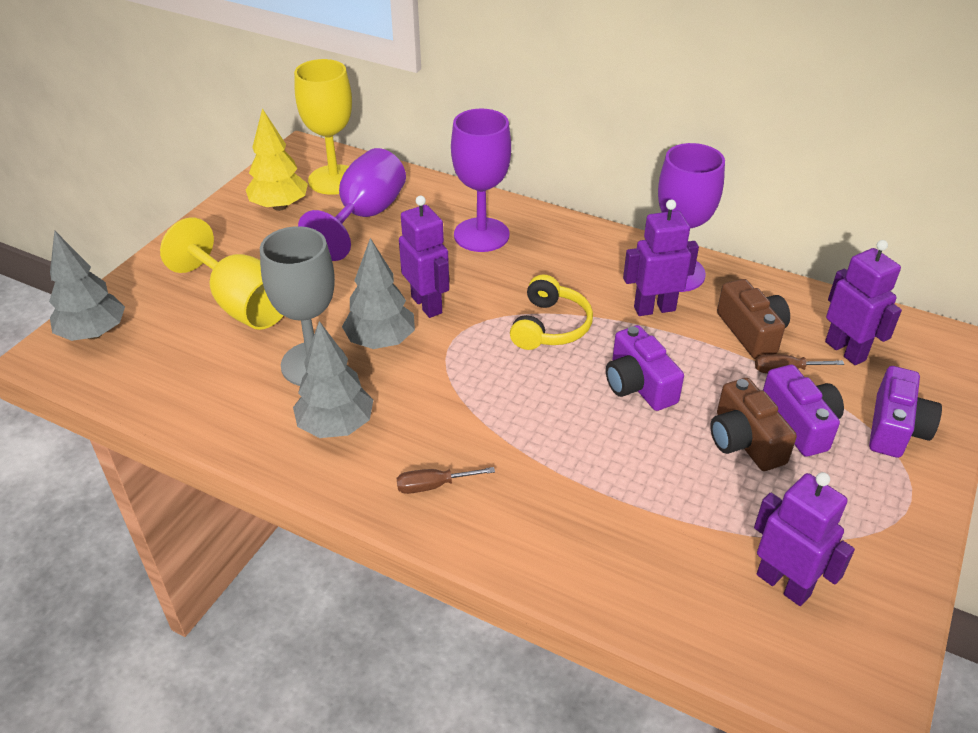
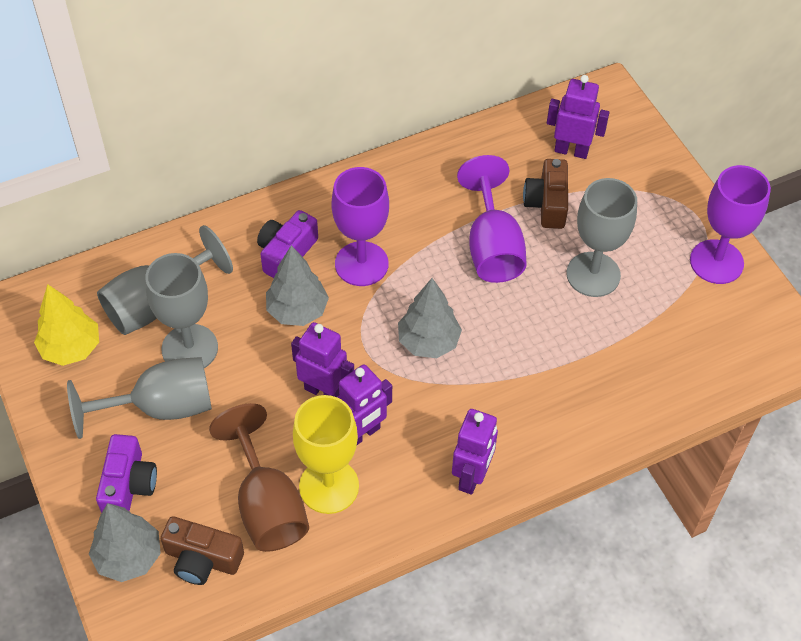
brown goblet: 0 -> 1
brown screwdriver: 2 -> 0
grey goblet: 1 -> 4
purple camera: 3 -> 2
yellow goblet: 2 -> 1
yellow headphones: 1 -> 0

